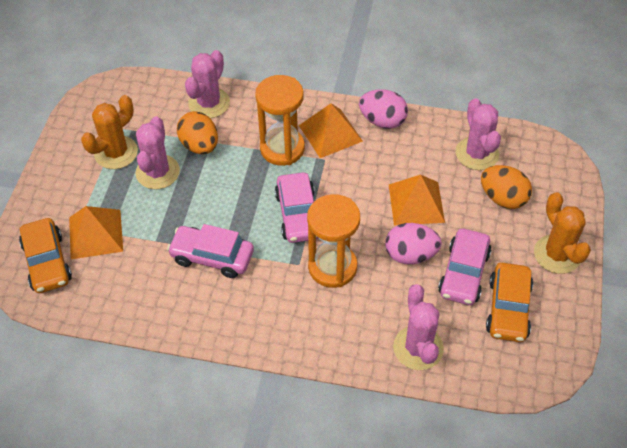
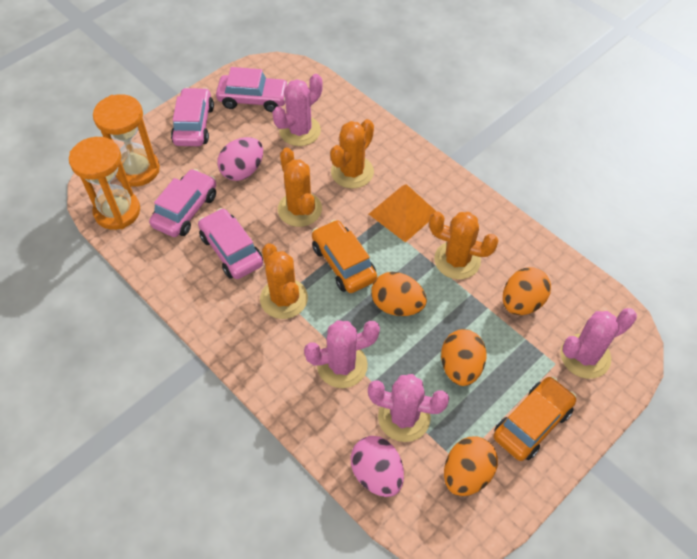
orange cactus: 2 -> 4
orange egg: 2 -> 4
orange pyramid: 3 -> 1
pink car: 3 -> 4

